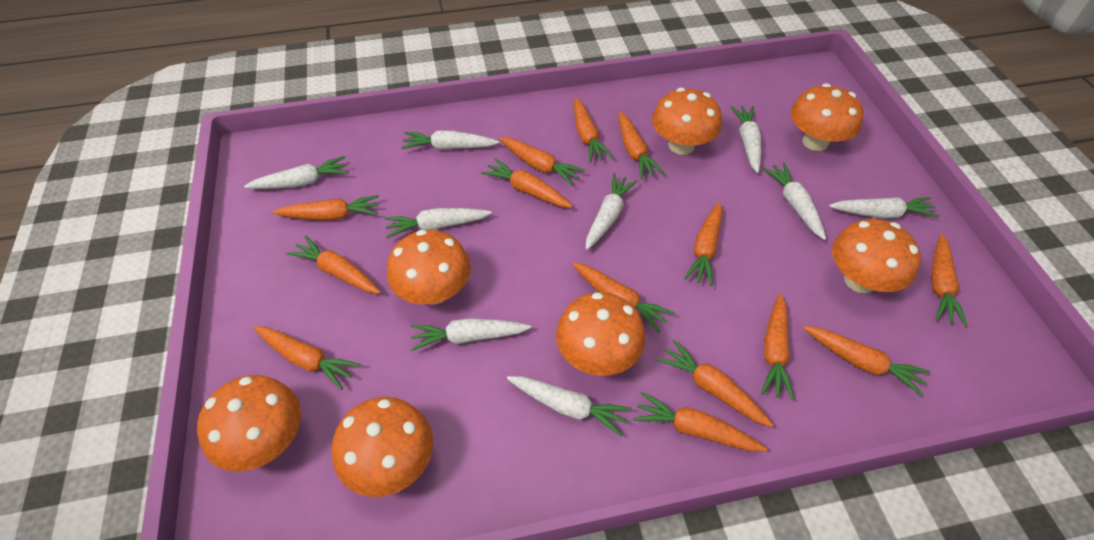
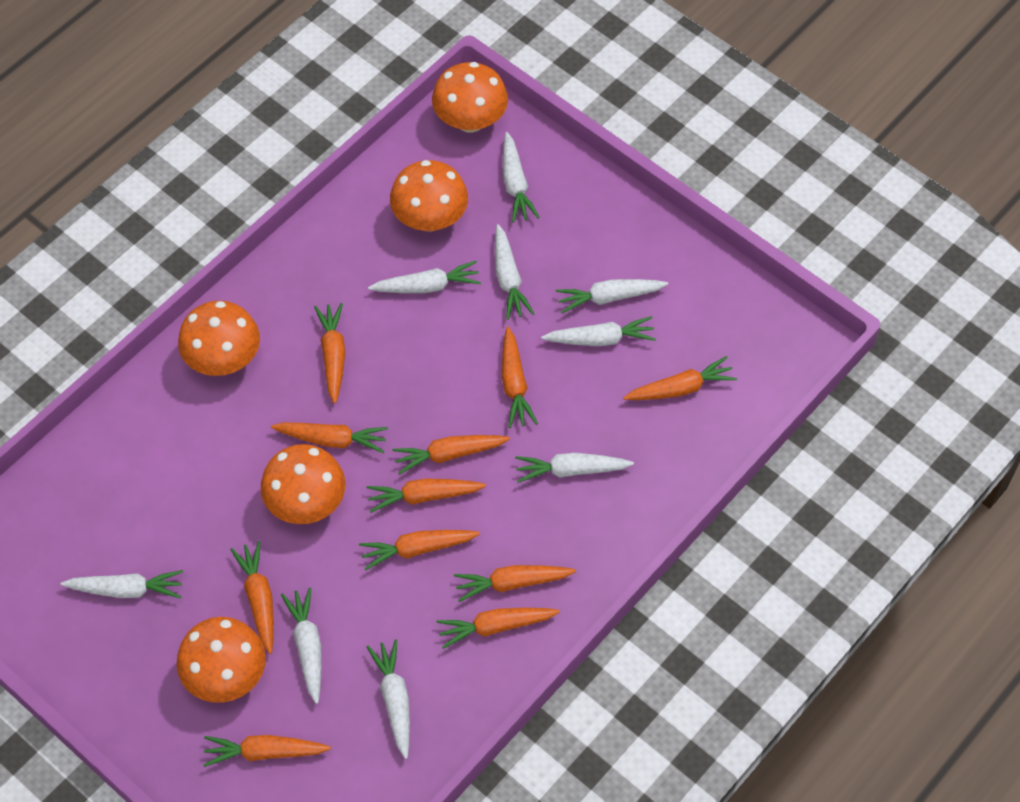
orange carrot: 14 -> 11
orange mushroom: 7 -> 5

